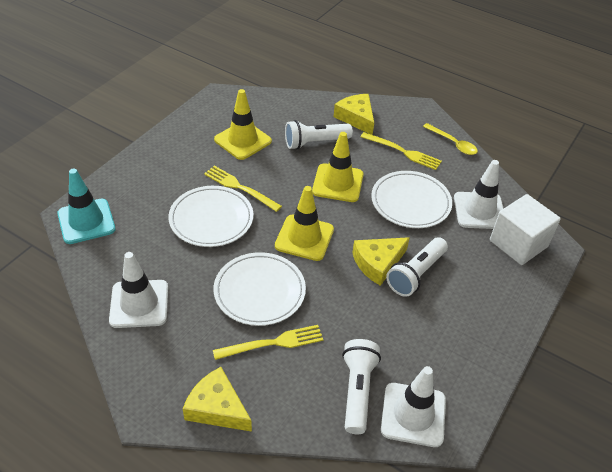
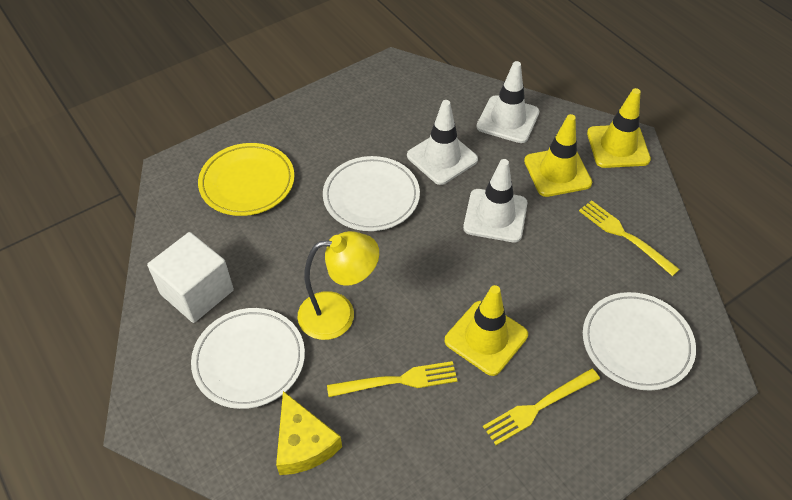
turquoise traffic cone: 1 -> 0
white flashlight: 3 -> 0
yellow cheese: 3 -> 1
yellow lamp: 0 -> 1
yellow plate: 0 -> 1
yellow spoon: 1 -> 0

